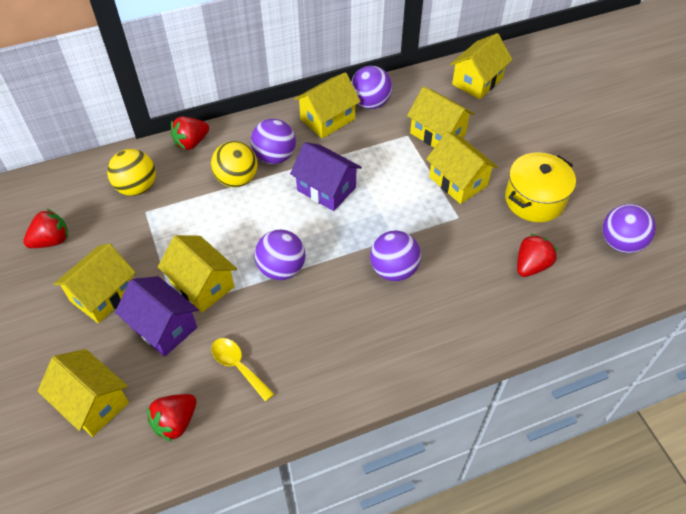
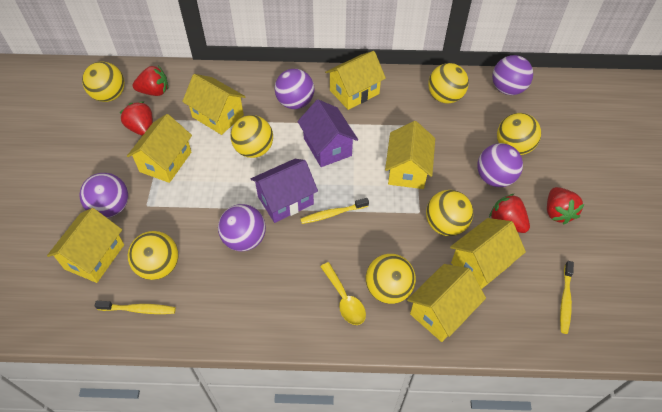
yellow ball: 2 -> 7
yellow pot: 1 -> 0
yellow toothbrush: 0 -> 3

